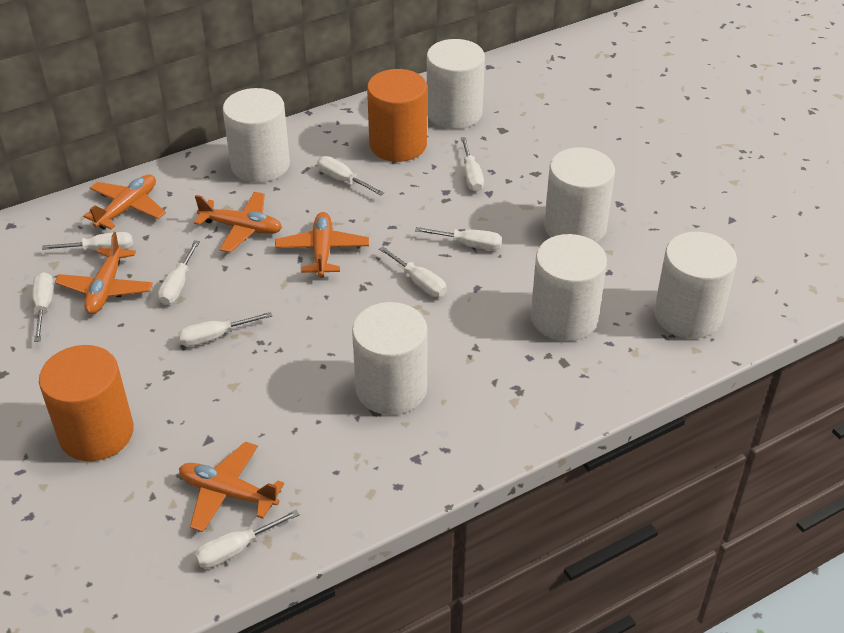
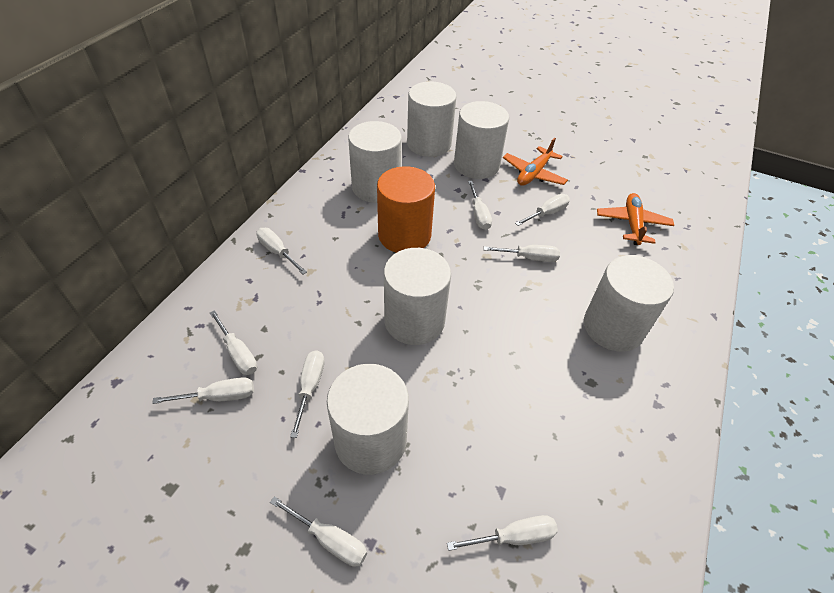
orange cylinder: 2 -> 1
orange plane: 5 -> 2

